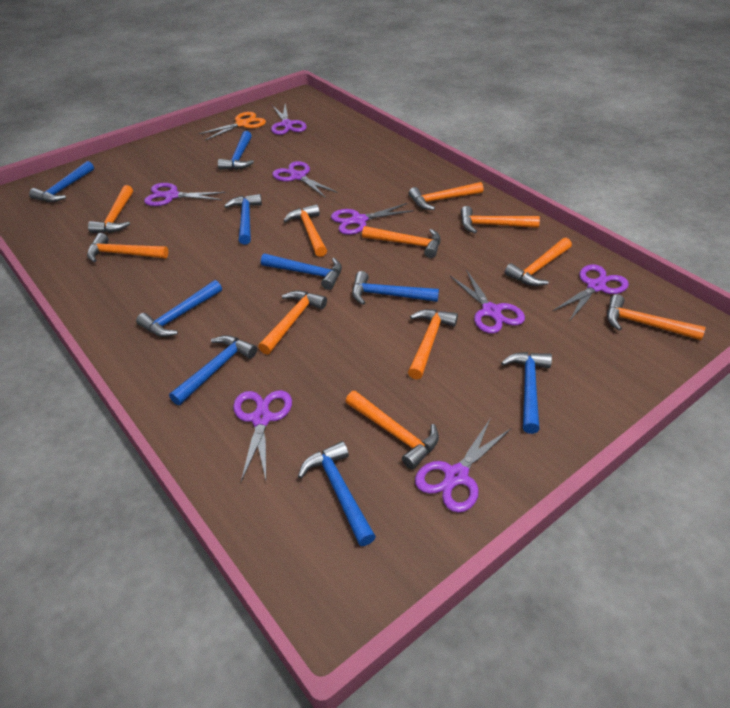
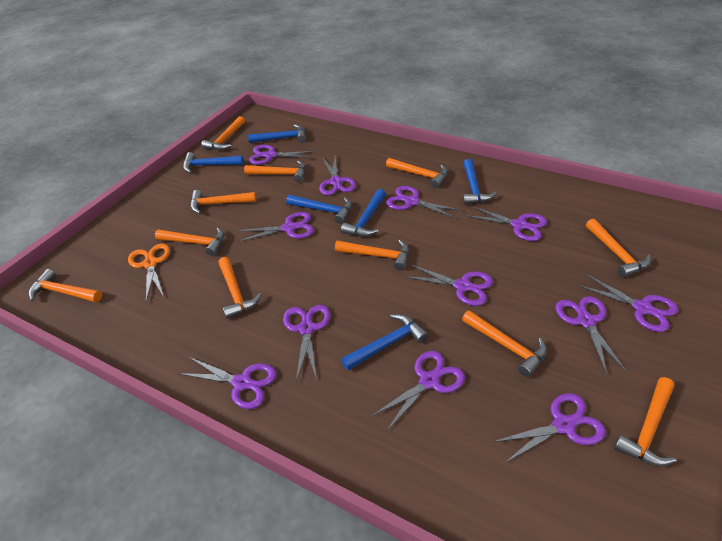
blue hammer: 9 -> 6
purple scissors: 8 -> 12

